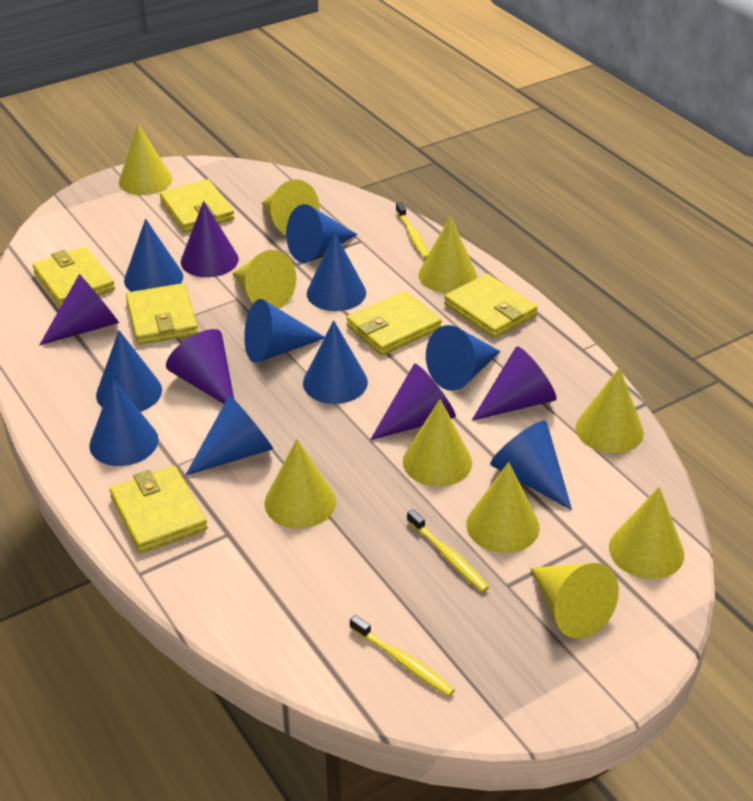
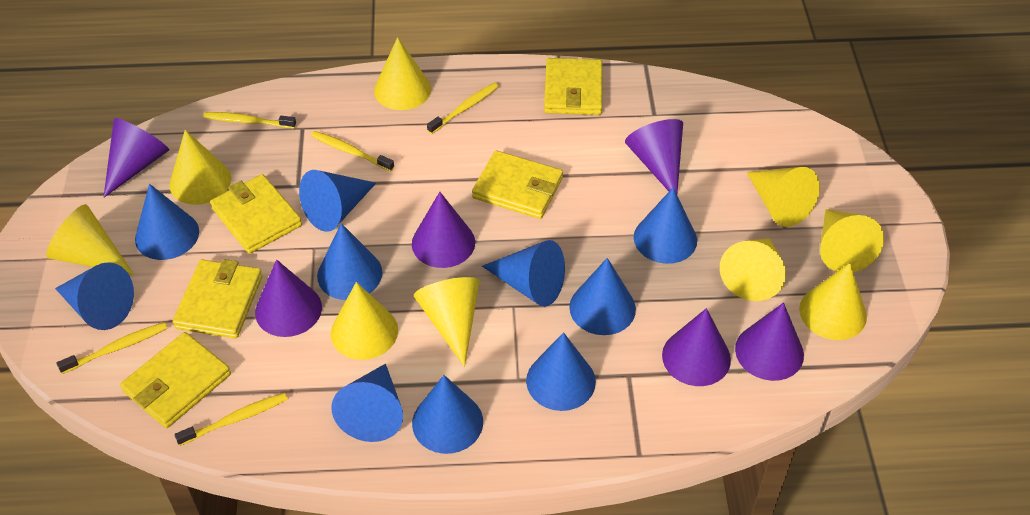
purple cone: 5 -> 6
yellow cone: 10 -> 9
yellow toothbrush: 3 -> 5
yellow wallet: 6 -> 5

